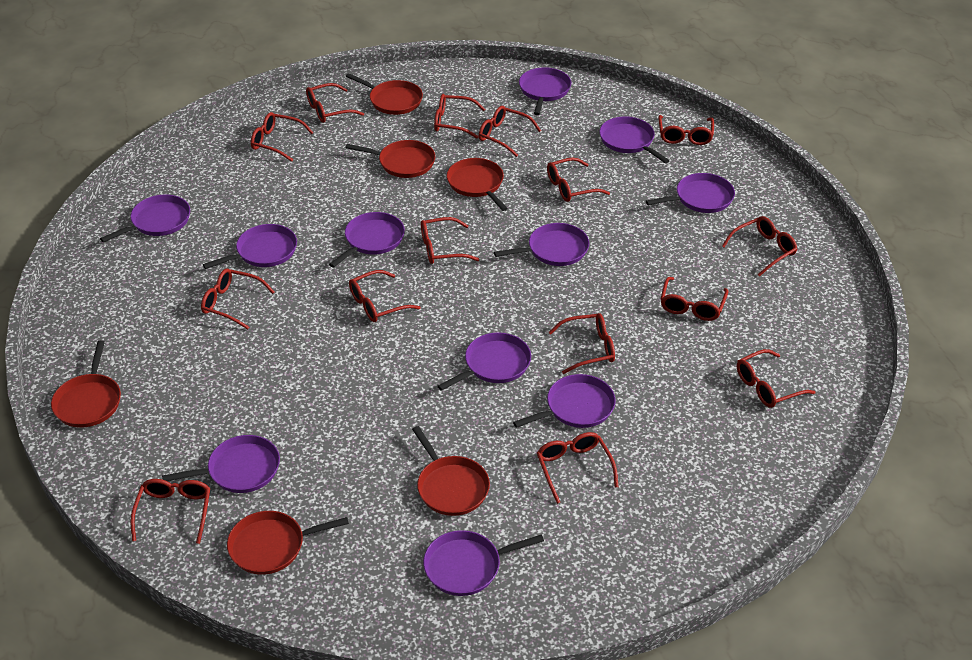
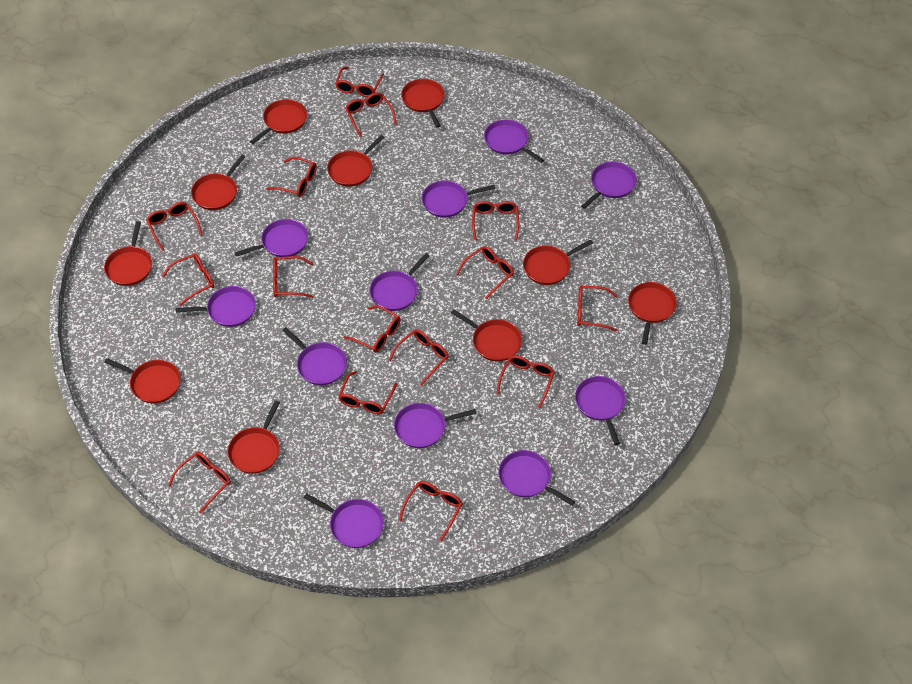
red pan: 6 -> 10

